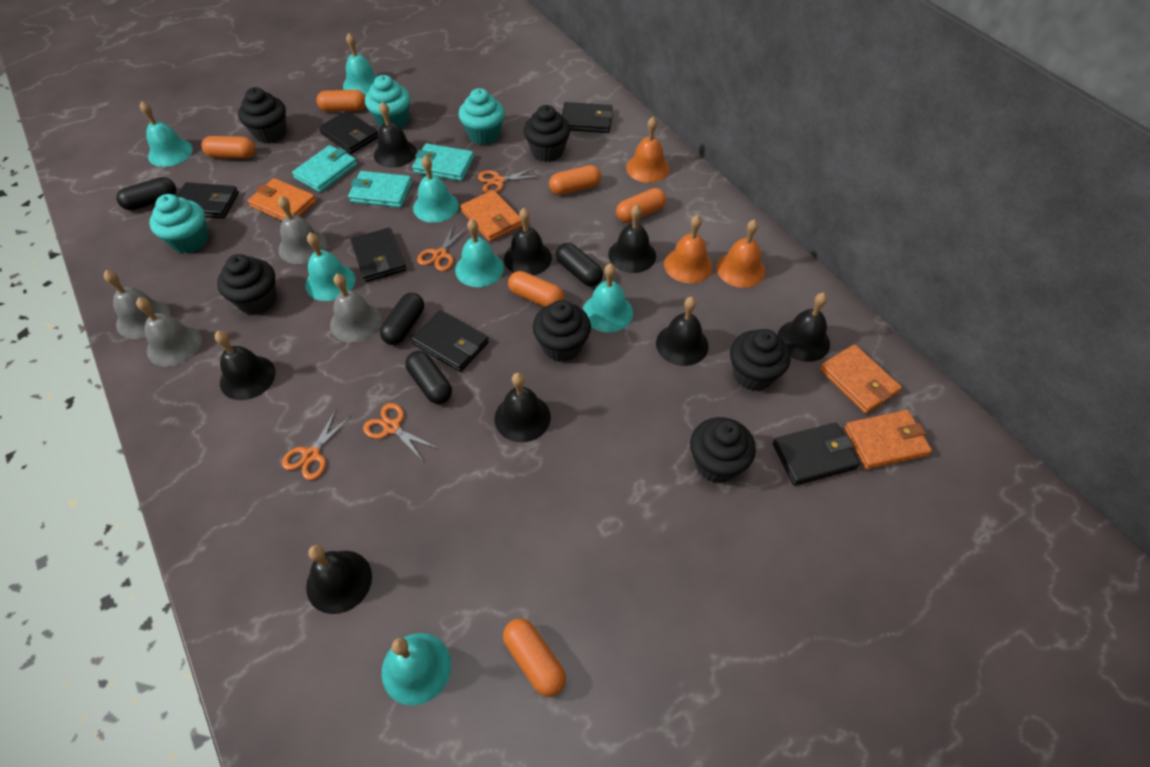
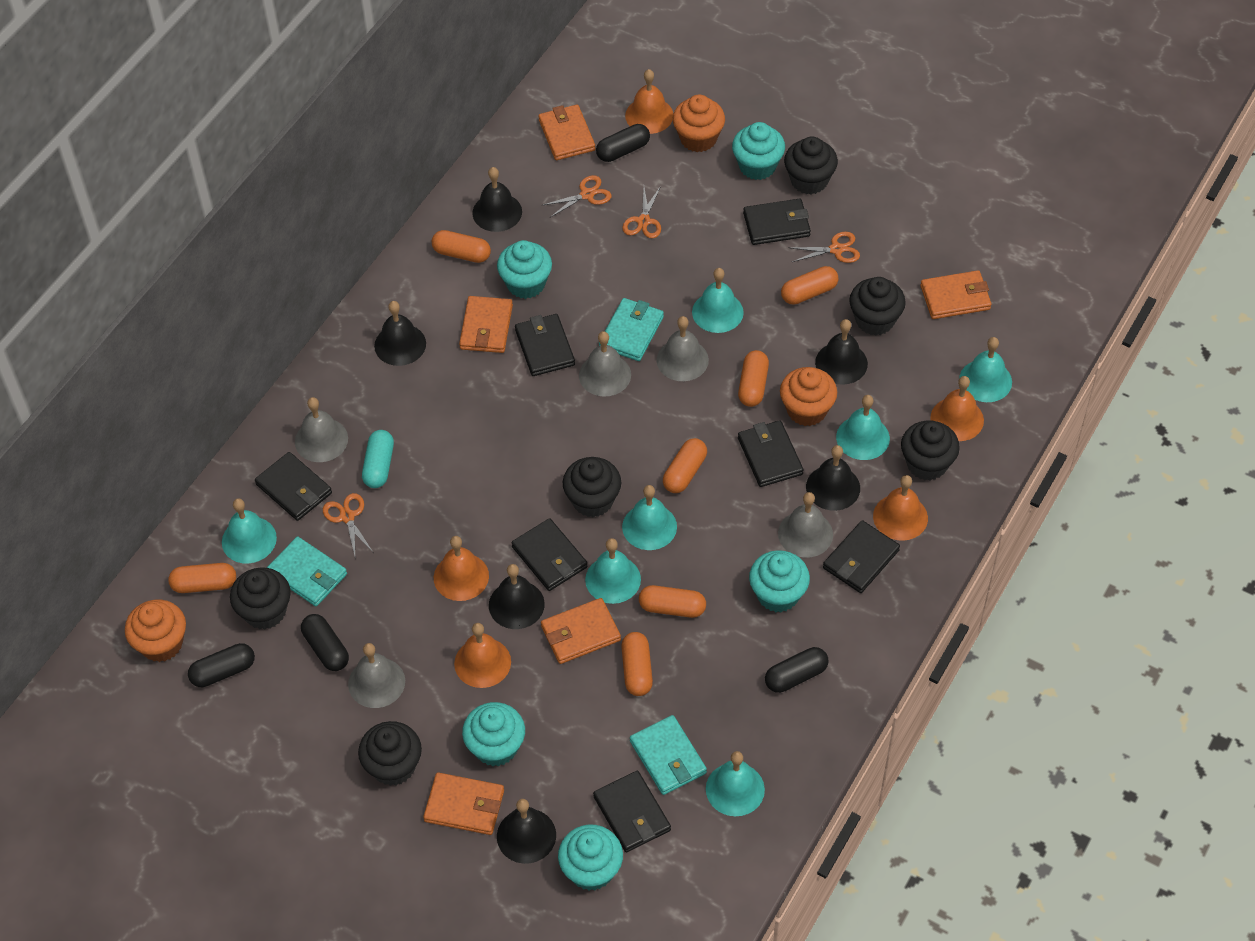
black bell: 8 -> 6
black wallet: 6 -> 7
grey bell: 4 -> 5
orange bell: 3 -> 5
orange capsule: 6 -> 7
orange cupcake: 0 -> 3
orange wallet: 4 -> 5
turquoise capsule: 0 -> 1
turquoise cupcake: 3 -> 5

